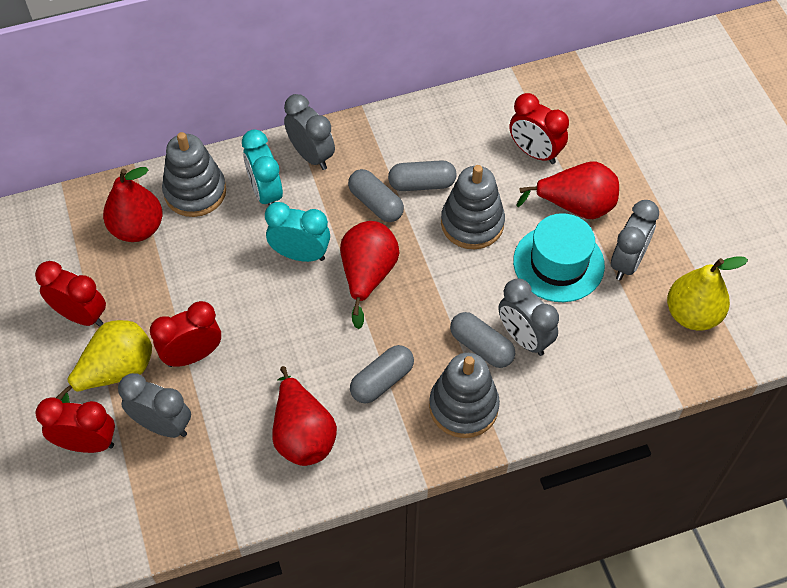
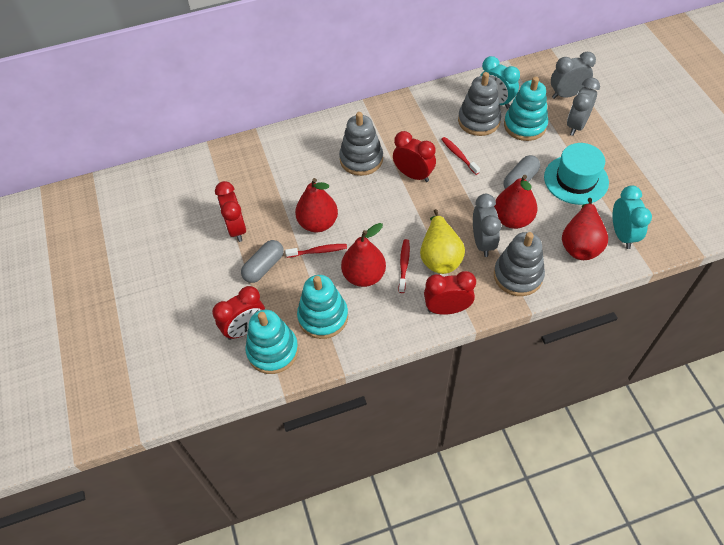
grey capsule: 4 -> 2
grey clock: 4 -> 3
red toothbrush: 0 -> 3
turquoise stacking toy: 0 -> 3
yellow pear: 2 -> 1

